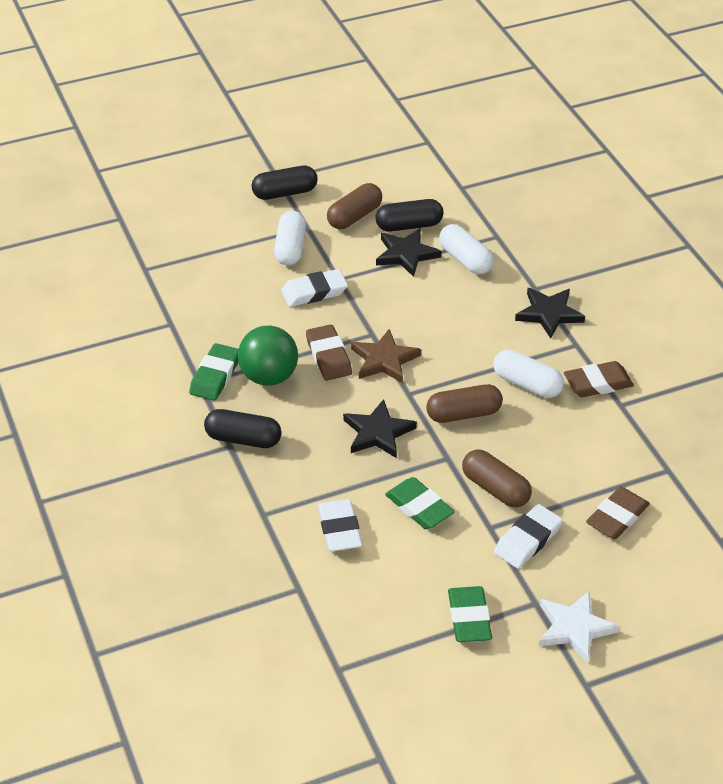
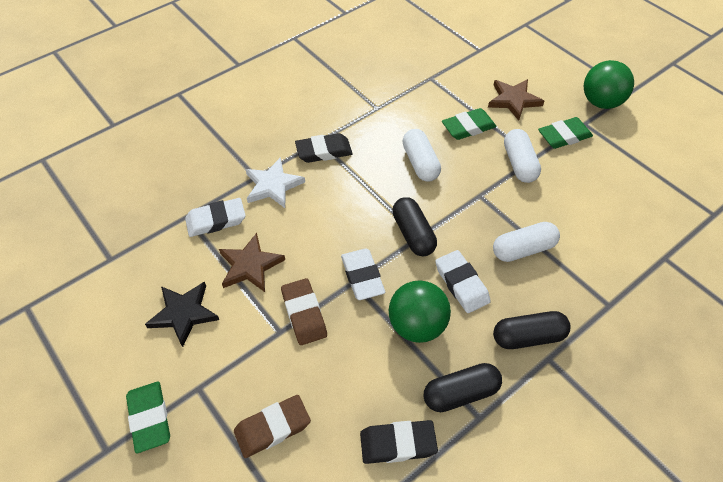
black eraser: 0 -> 2
black star: 3 -> 1
brown capsule: 3 -> 0
brown eraser: 3 -> 2
brown star: 1 -> 2
green ball: 1 -> 2

